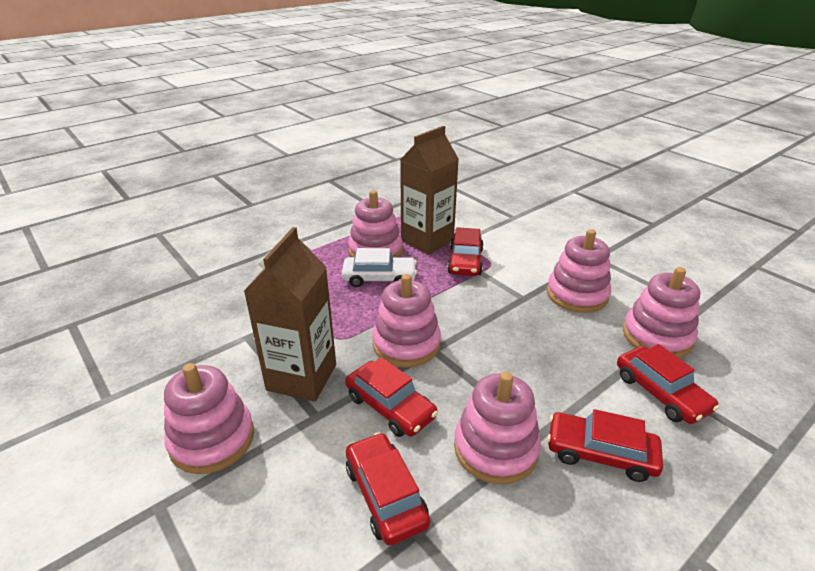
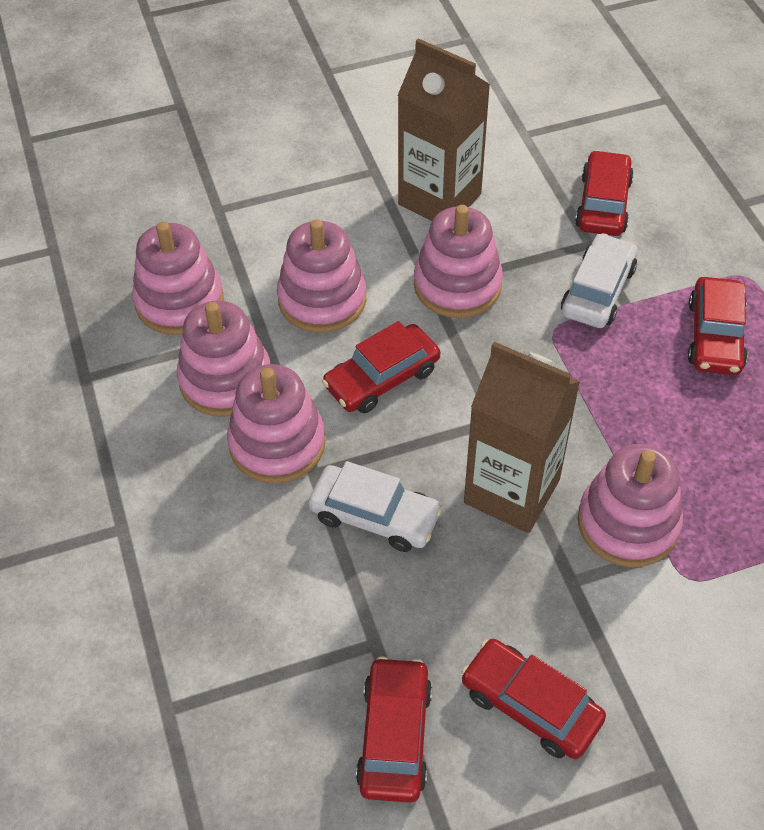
white car: 1 -> 2

